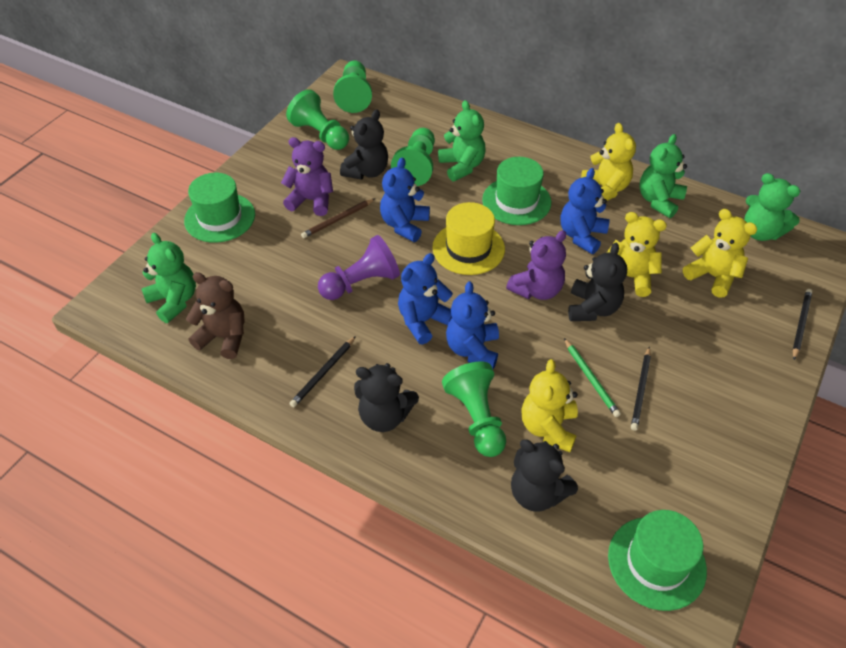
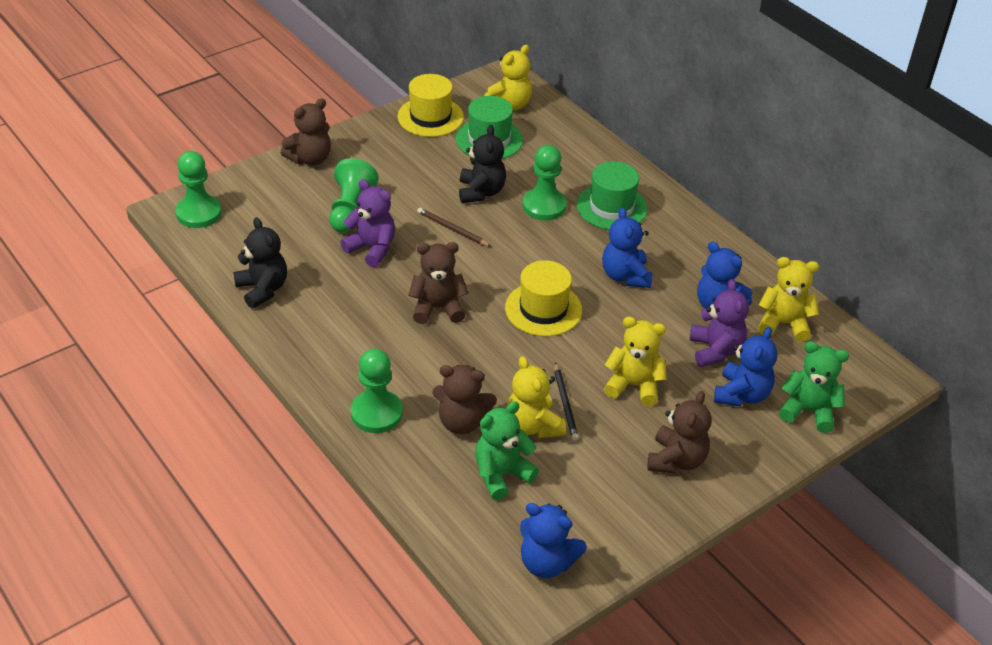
black pencil: 3 -> 1
black teddy bear: 4 -> 2
brown teddy bear: 1 -> 4
green hat: 3 -> 2
green pencil: 1 -> 0
green teddy bear: 4 -> 2
purple pawn: 1 -> 0
yellow hat: 1 -> 2

